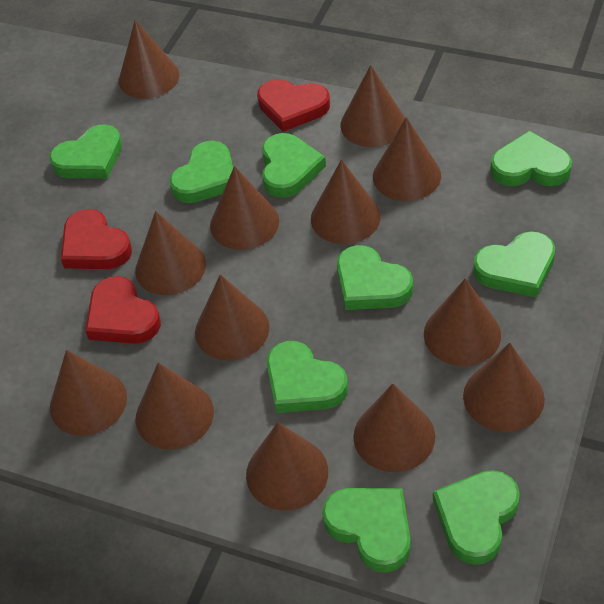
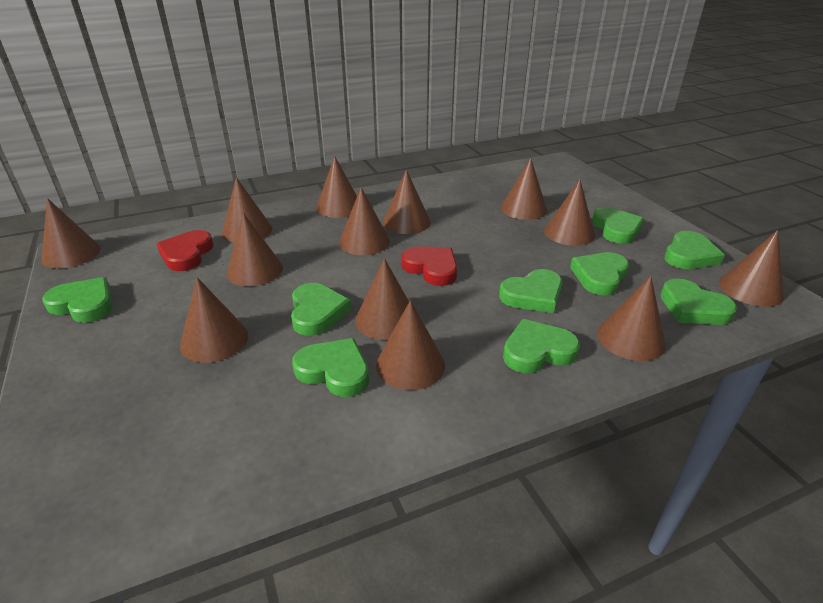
red heart: 3 -> 2

